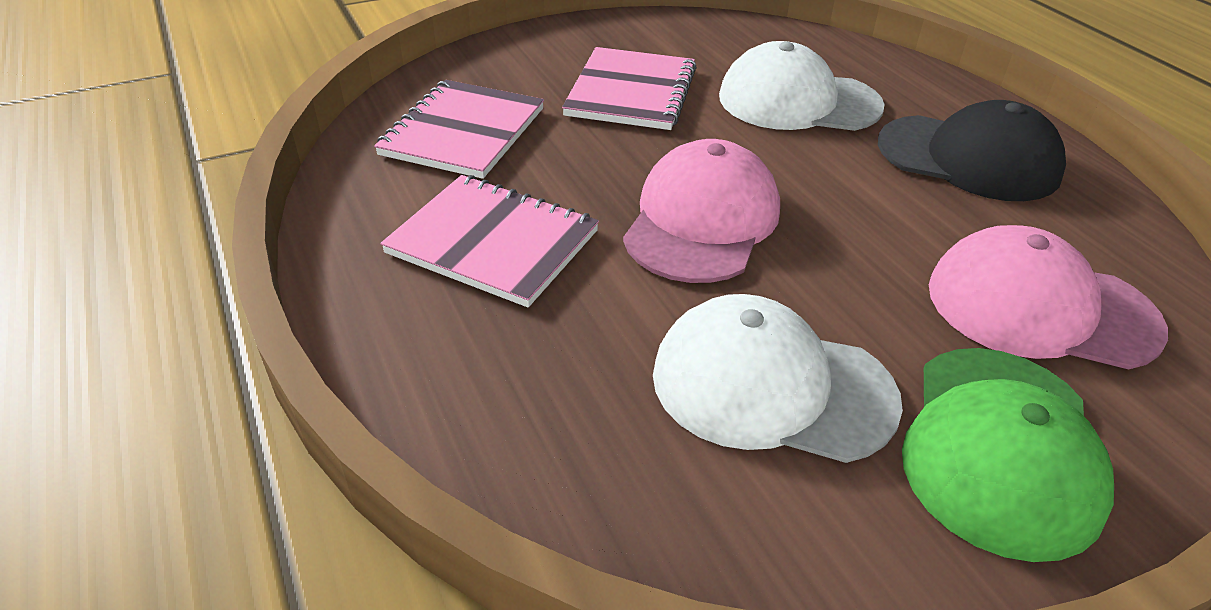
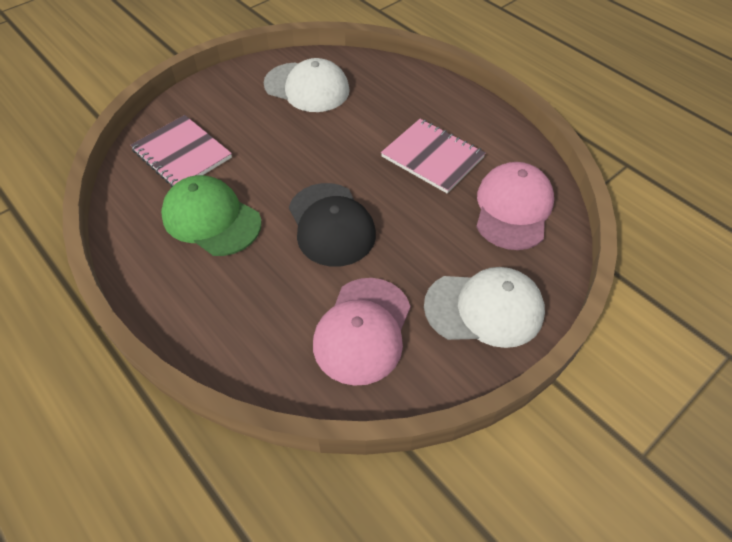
pink notebook: 3 -> 2

